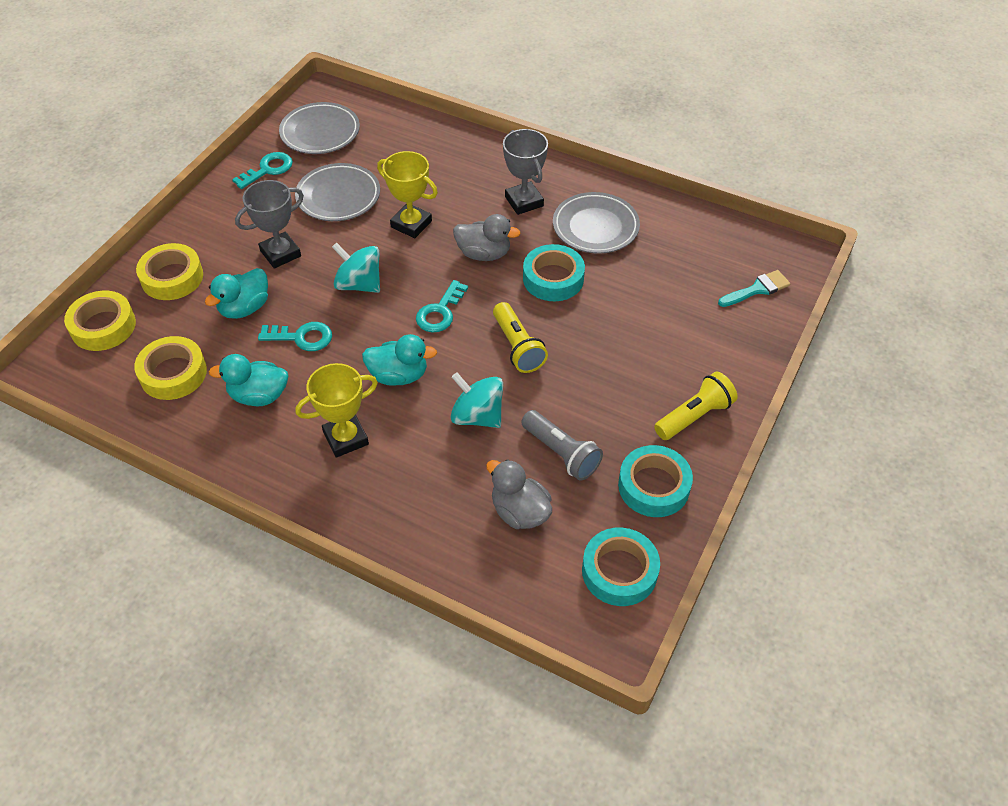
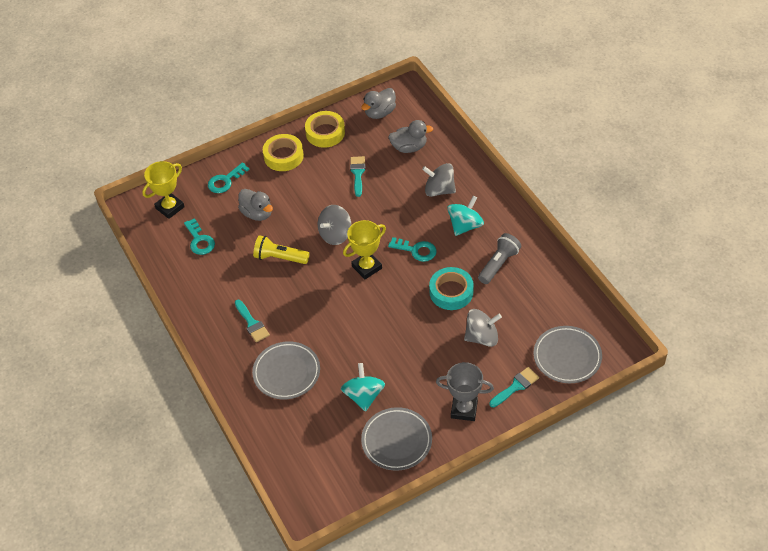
grey duck: 2 -> 3
grey spinning top: 0 -> 3
grey trophy: 2 -> 1
turquoise brush: 1 -> 3
turquoise duck: 3 -> 0
turquoise tape: 3 -> 1
yellow flashlight: 2 -> 1
yellow tape: 3 -> 2

